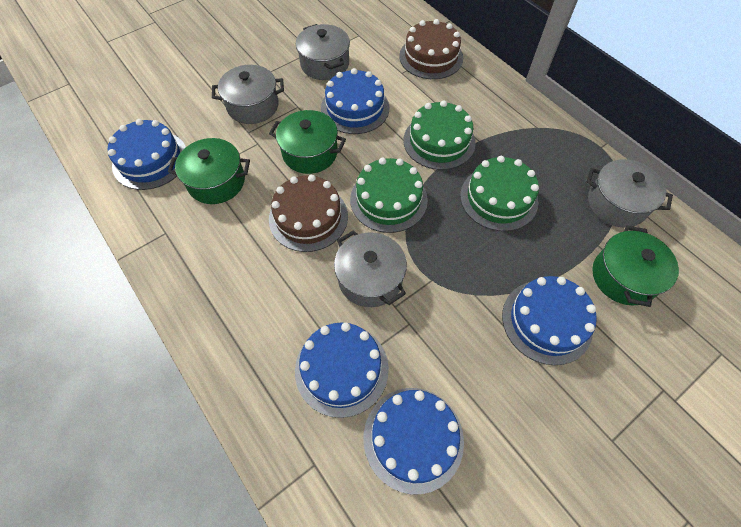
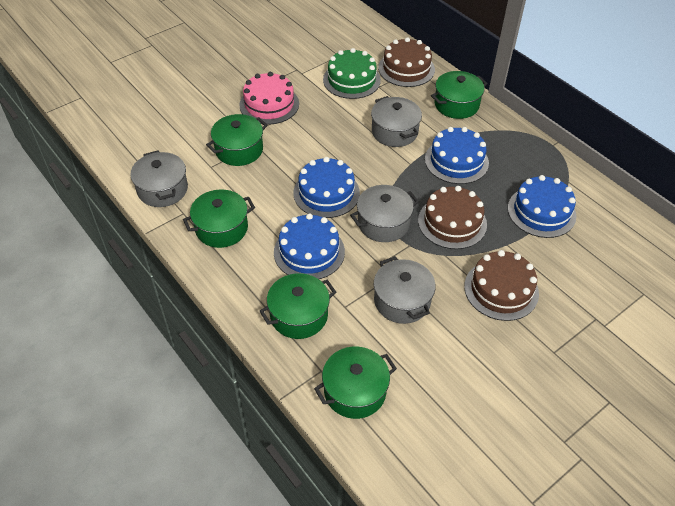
blue cake: 5 -> 4
brown cake: 2 -> 3
green cake: 3 -> 1
green pot: 3 -> 5
pink cake: 0 -> 1

